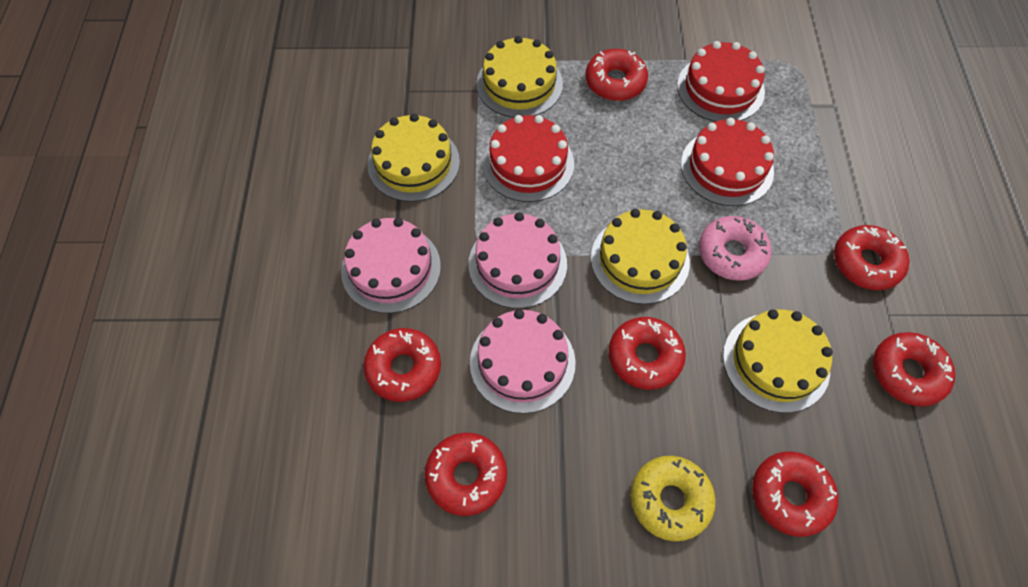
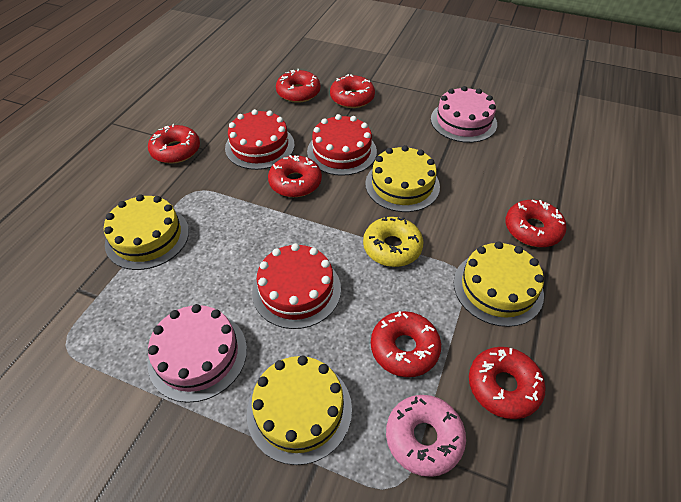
pink cake: 3 -> 2

